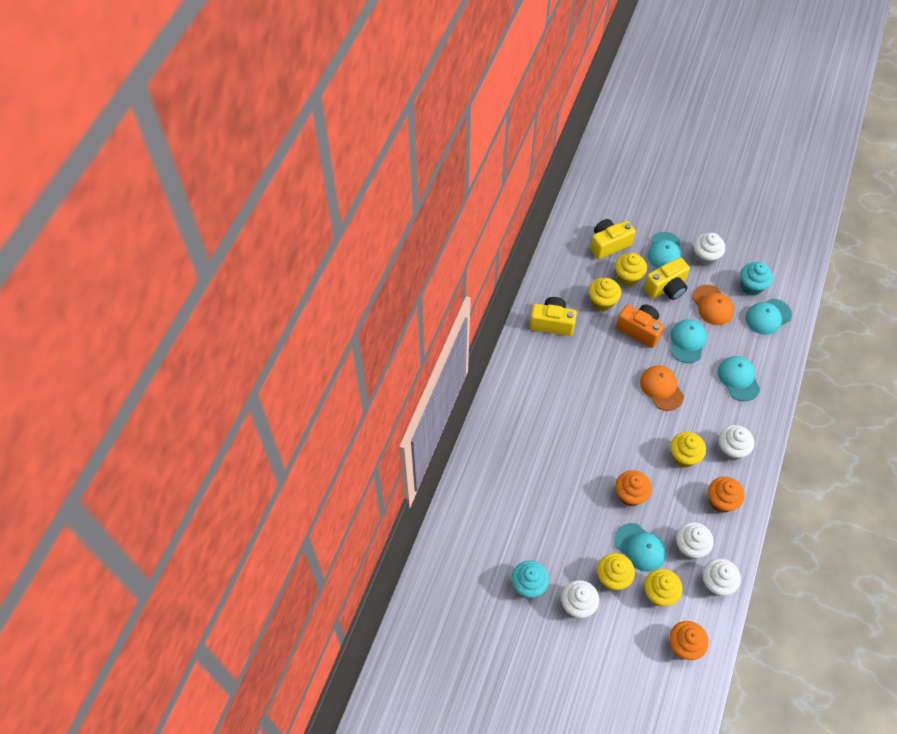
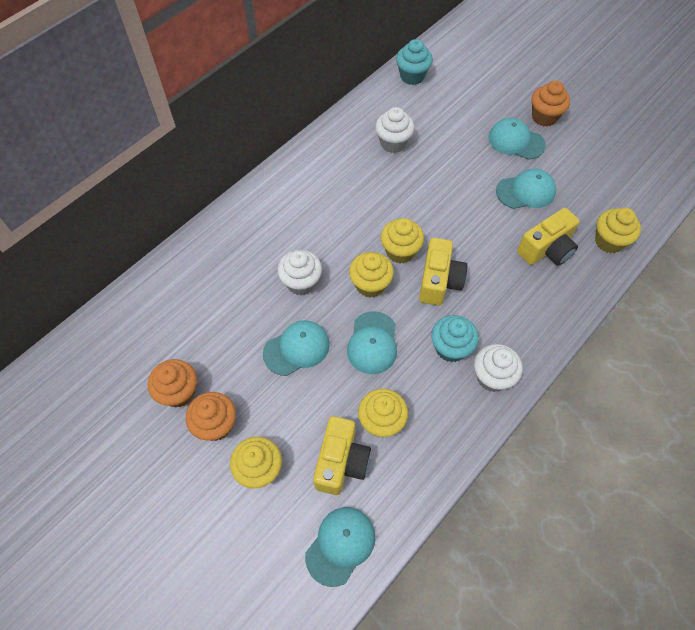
orange camera: 1 -> 0
orange cap: 2 -> 0
white cupcake: 5 -> 3

